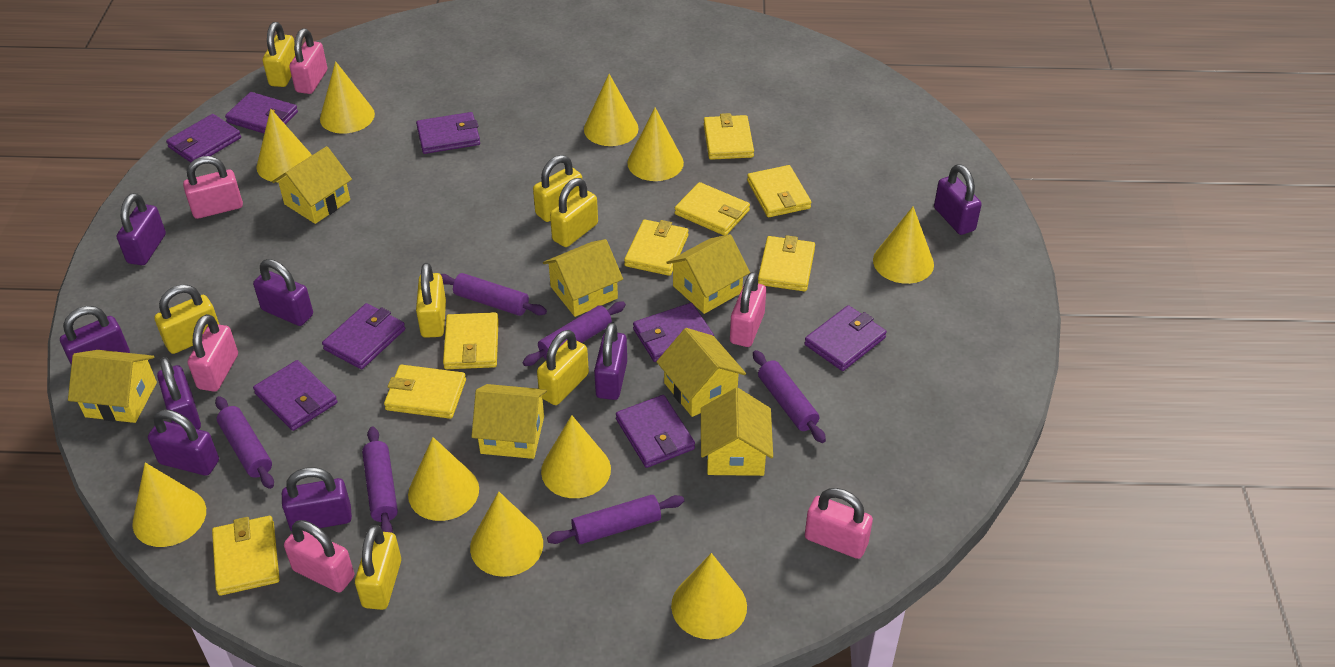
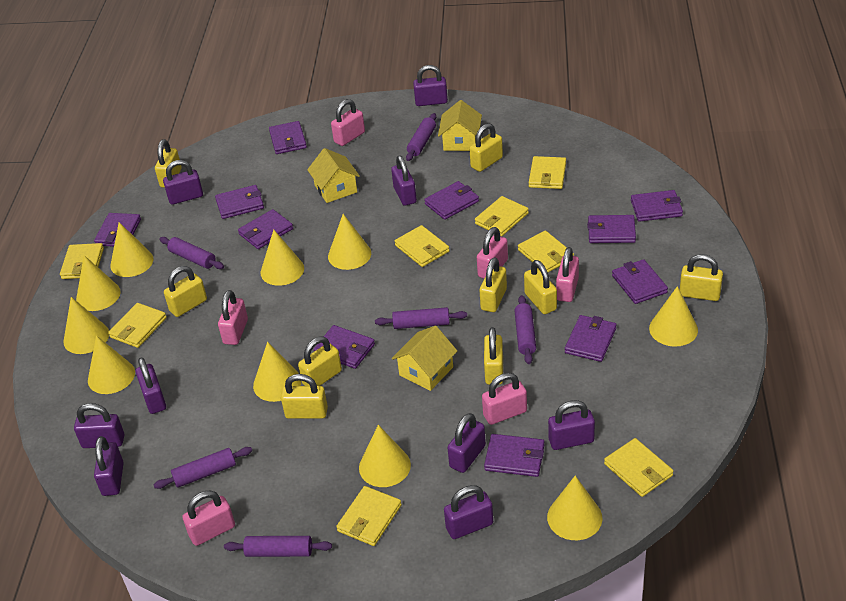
purple padlock: 8 -> 9
purple wallet: 8 -> 11
yellow house: 7 -> 3
yellow padlock: 7 -> 9

